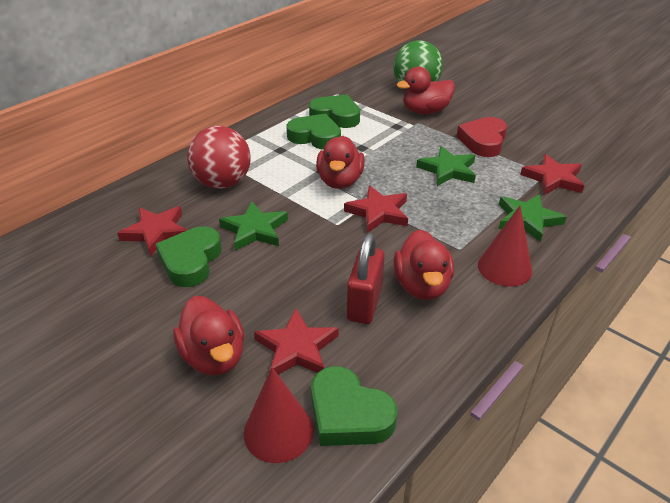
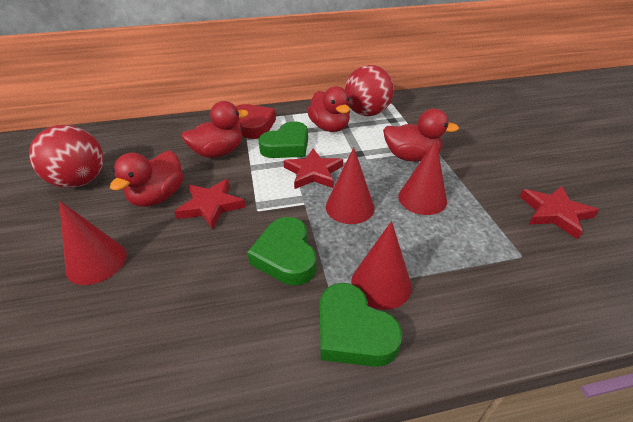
green ball: 1 -> 0
green heart: 4 -> 3
green star: 3 -> 0
red ball: 1 -> 2
red cone: 2 -> 4
red padlock: 1 -> 0
red star: 4 -> 3

